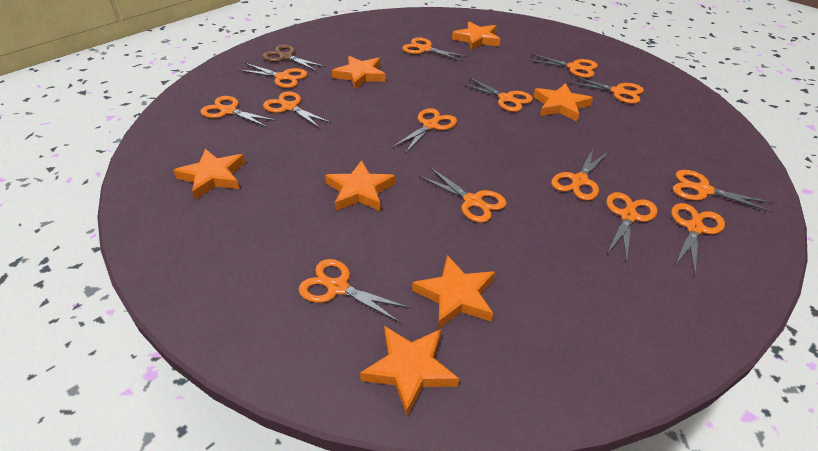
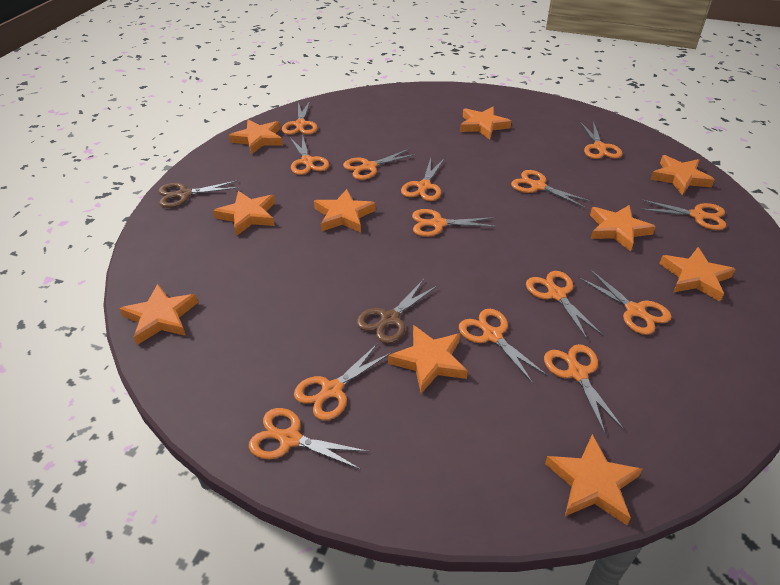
brown scissors: 1 -> 2
orange star: 7 -> 10

